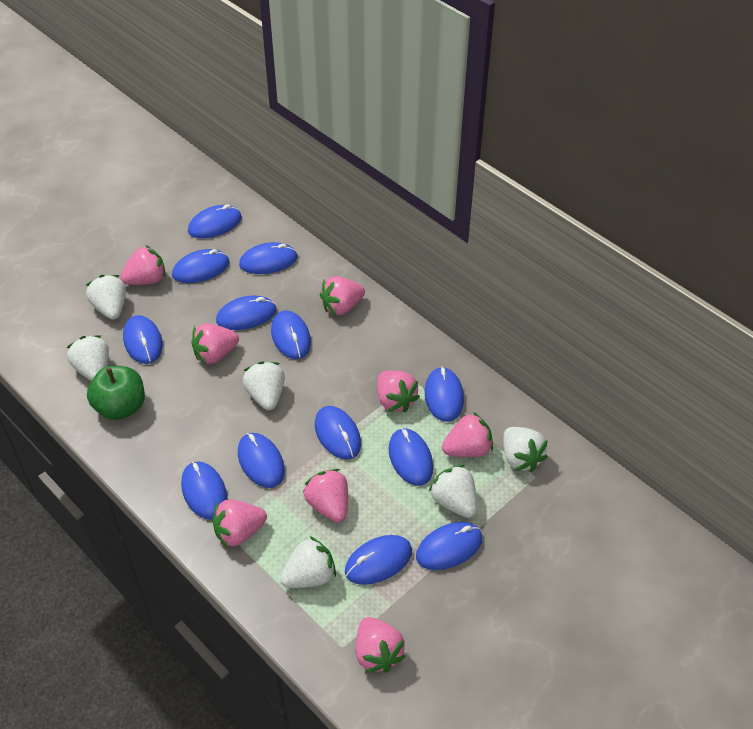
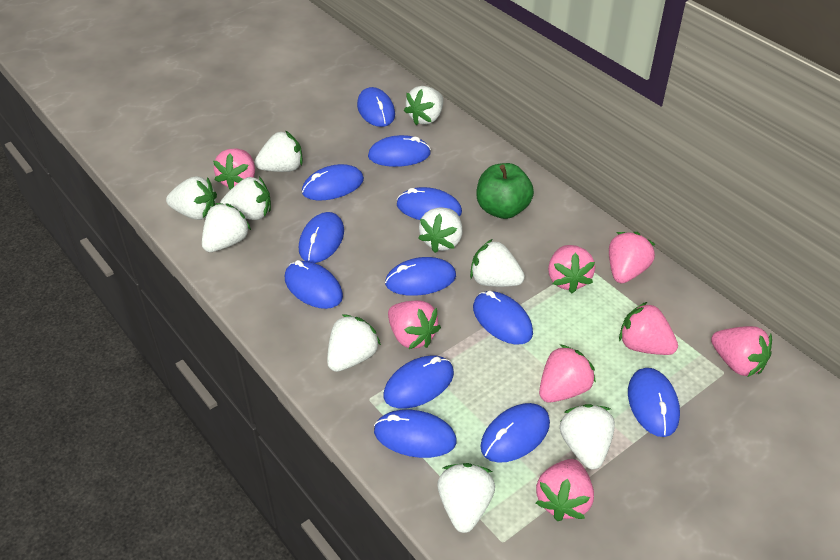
blue mouse: 13 -> 12
white strawberry: 6 -> 10

